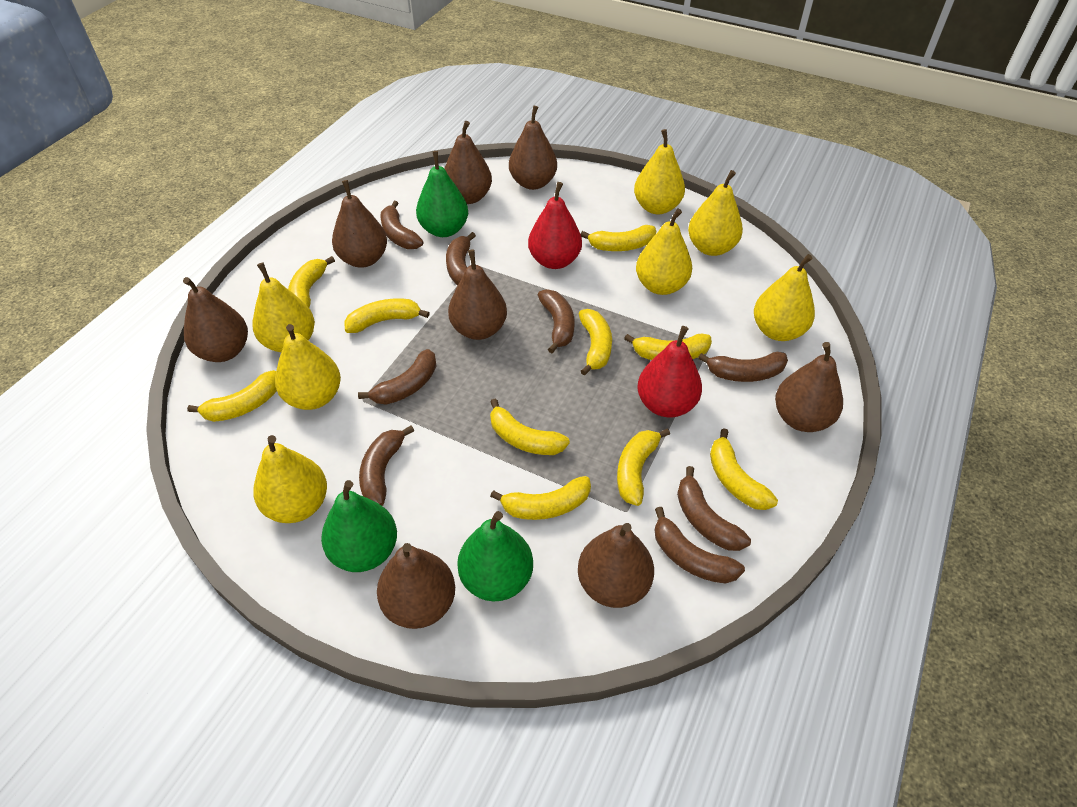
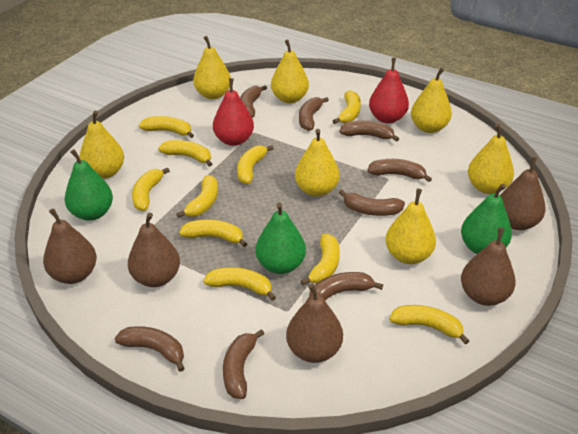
brown pear: 8 -> 5

